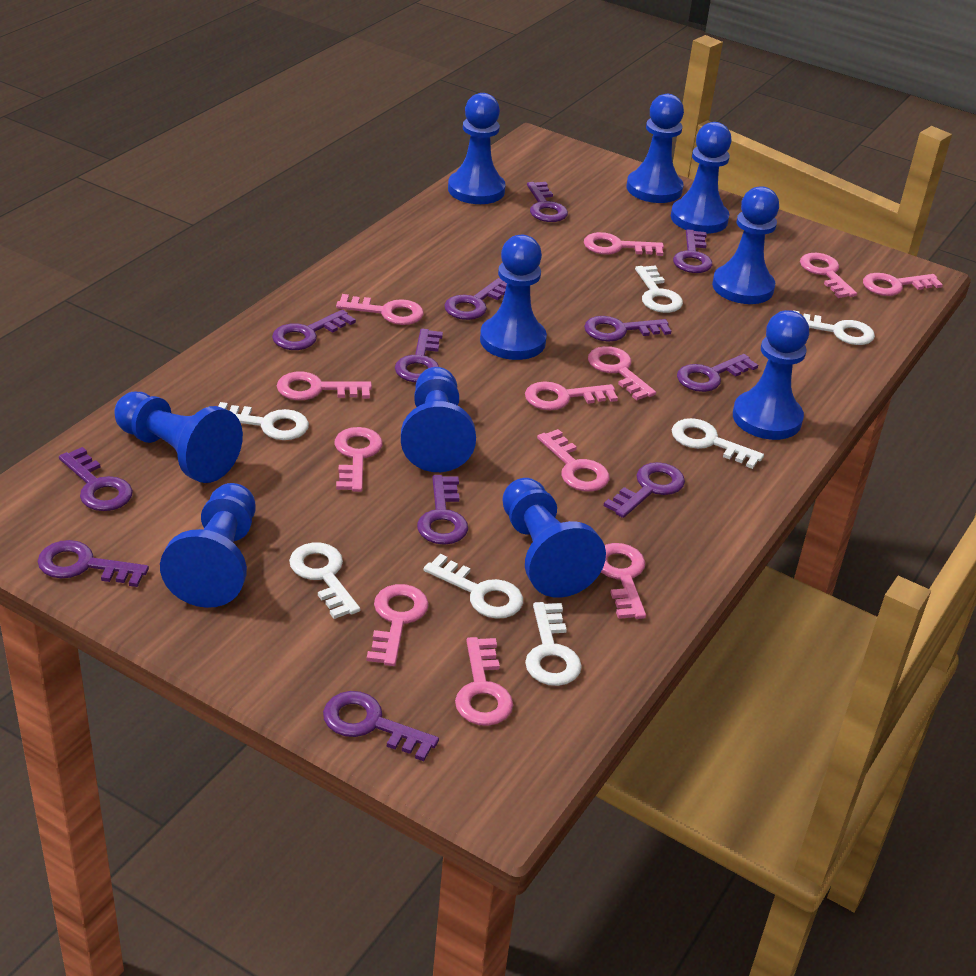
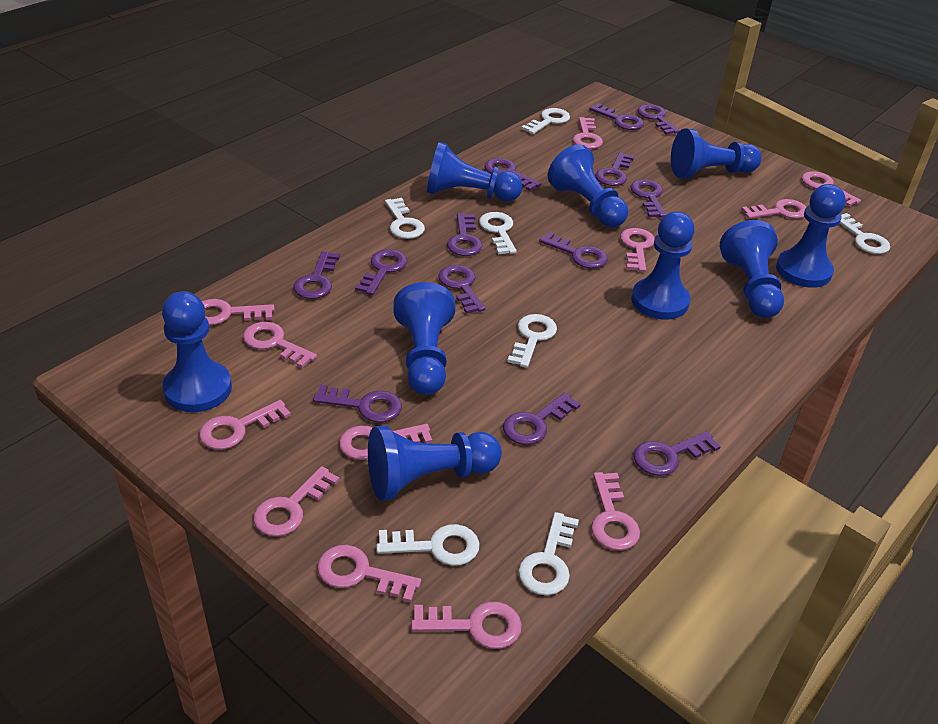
blue pawn: 10 -> 9
purple key: 12 -> 13

